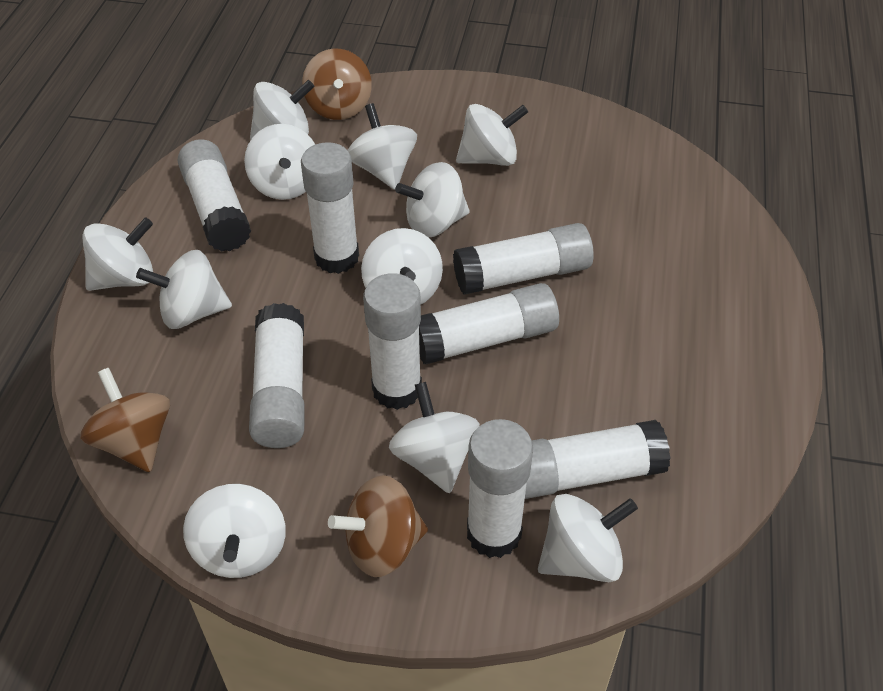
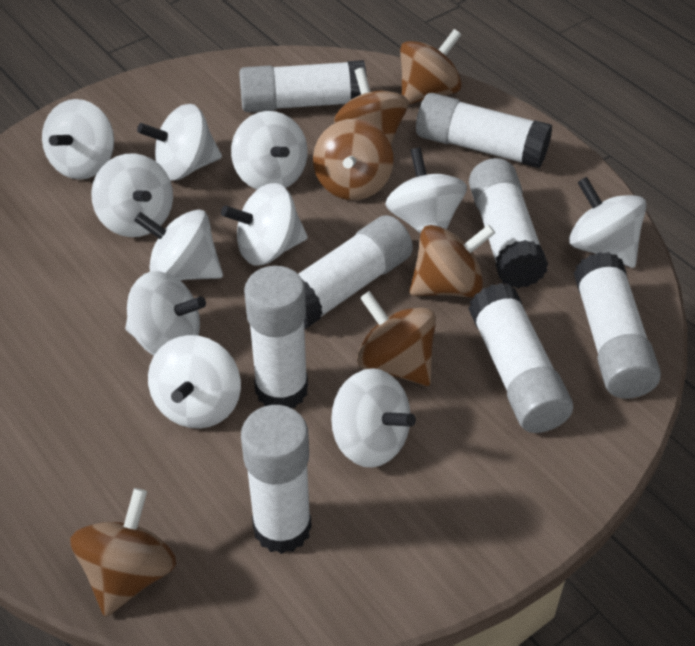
brown spinning top: 3 -> 6

